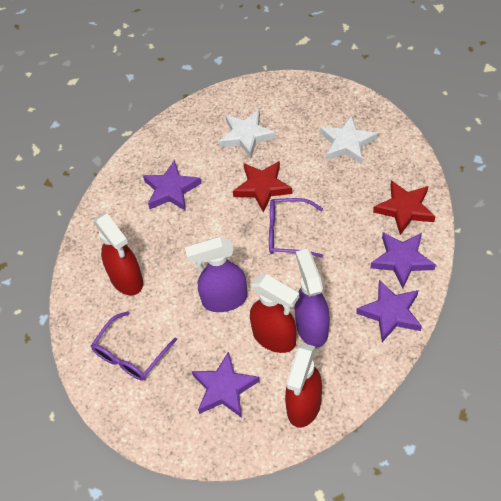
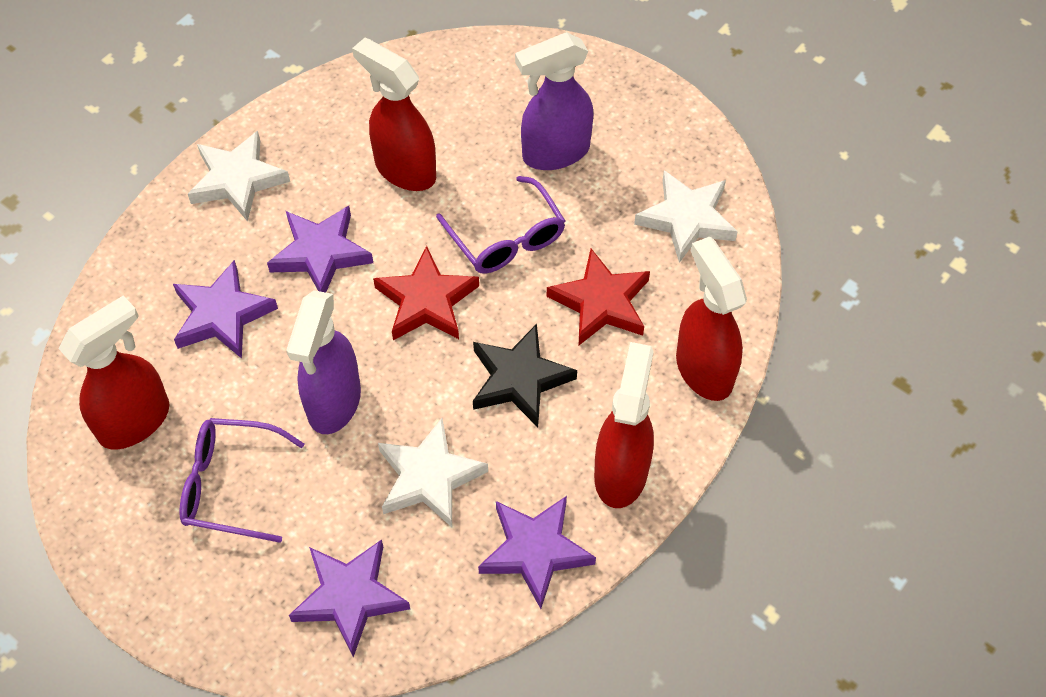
black star: 0 -> 1
red spray bottle: 3 -> 4
white star: 2 -> 3

